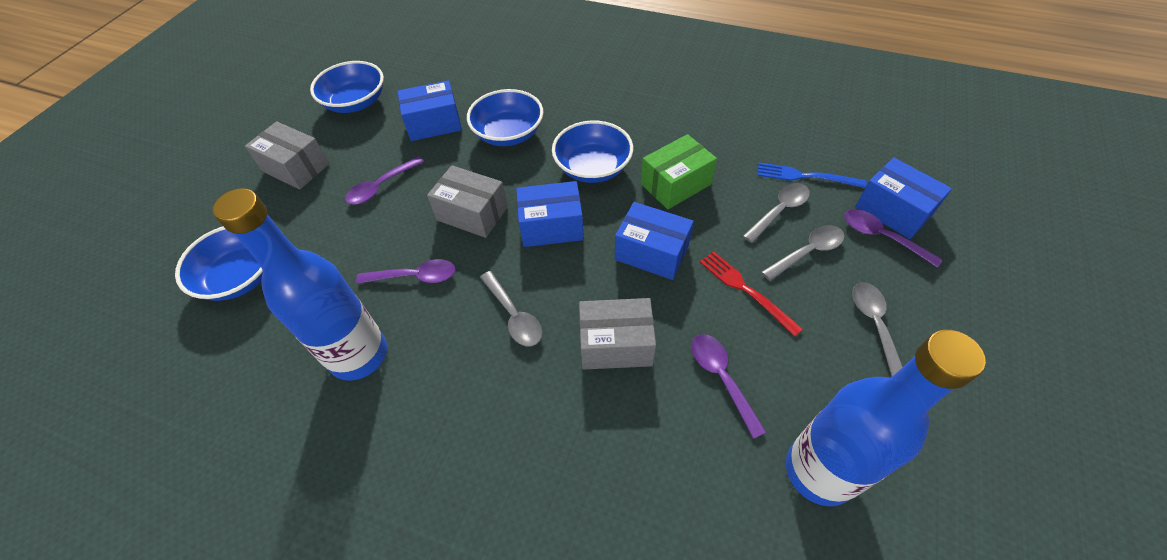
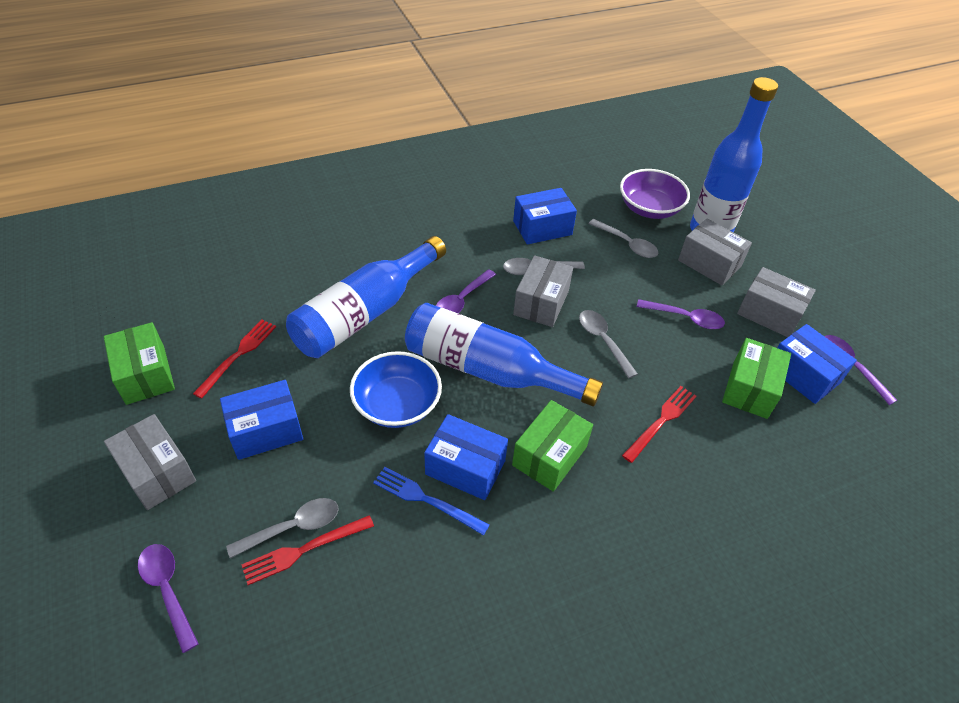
blue bottle: 2 -> 3
blue bowl: 4 -> 1
green box: 1 -> 3
grey box: 3 -> 4
purple bowl: 0 -> 1
red fork: 1 -> 3

